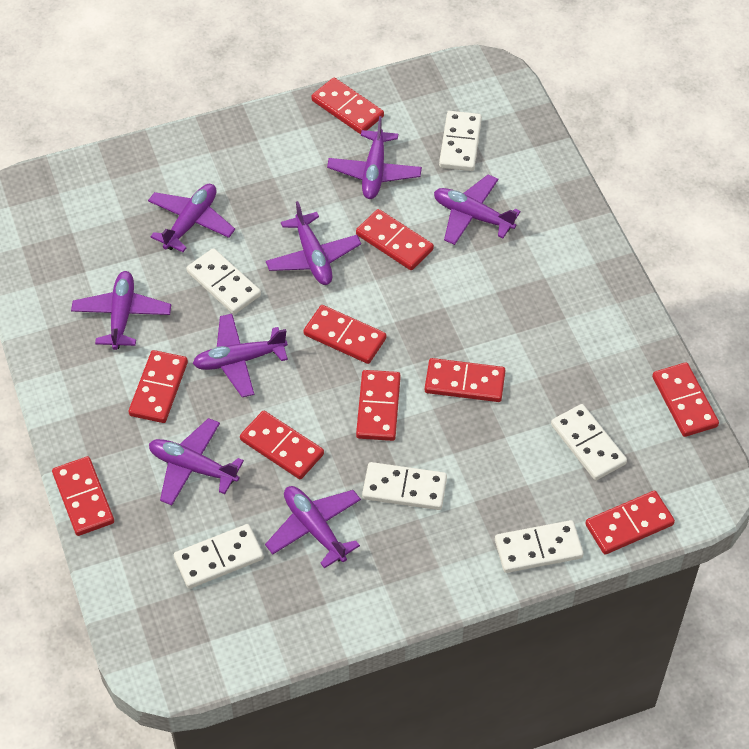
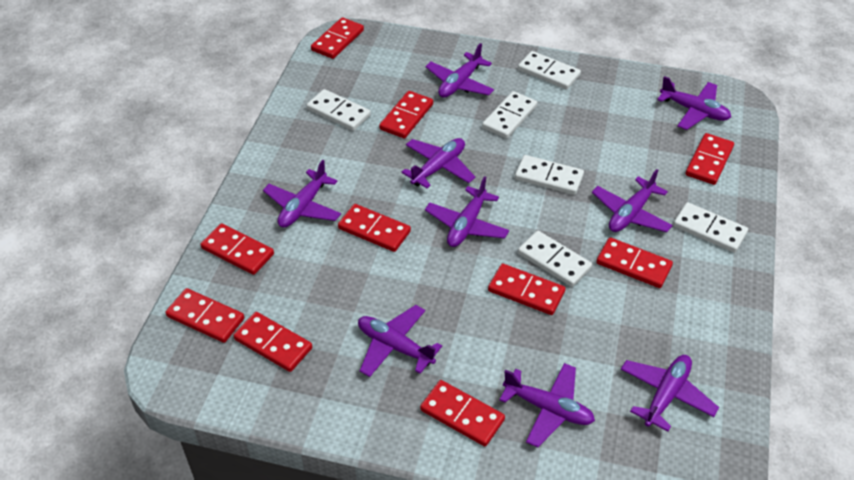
purple plane: 8 -> 9

